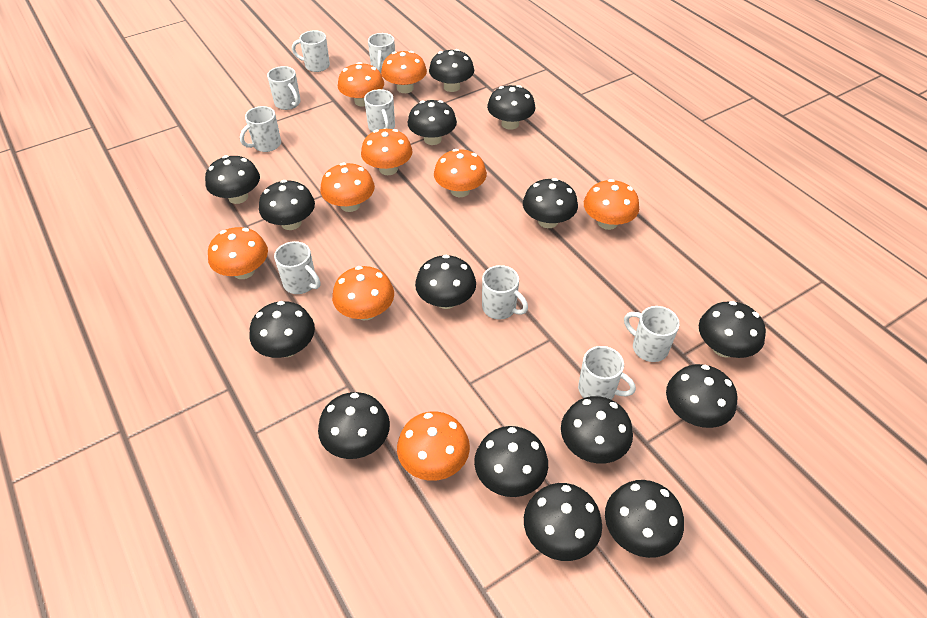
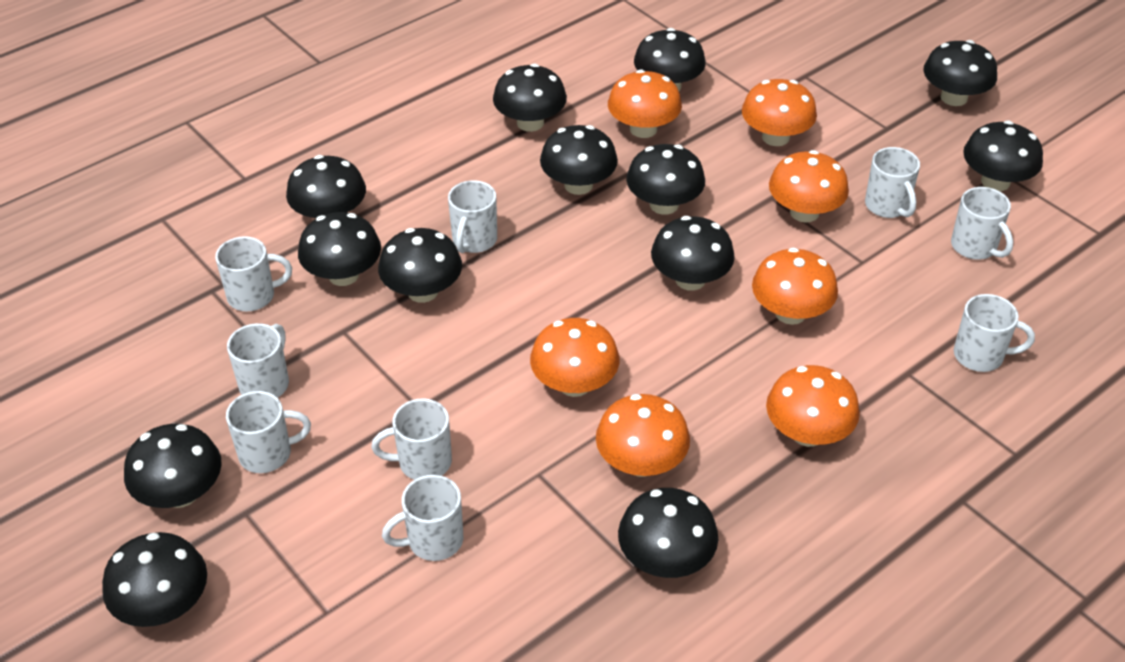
black mushroom: 15 -> 13
orange mushroom: 9 -> 7

